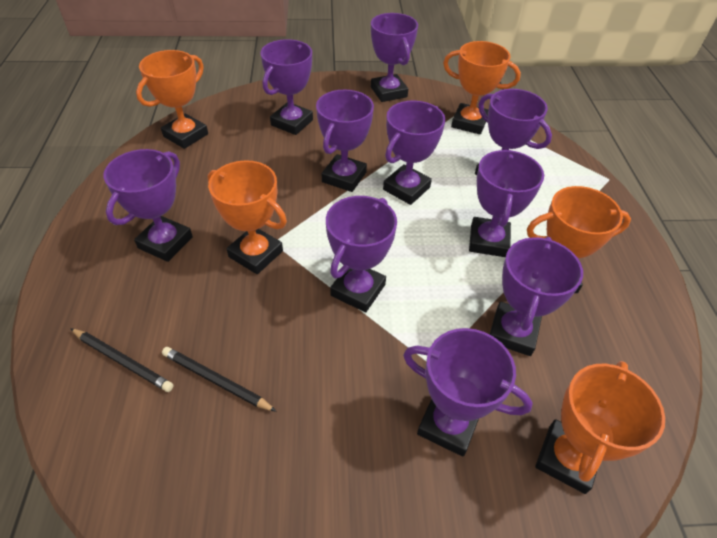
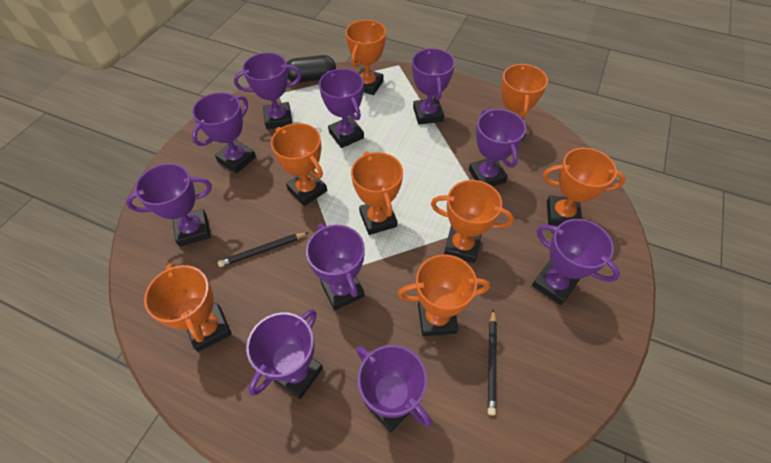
black capsule: 0 -> 1
orange trophy: 5 -> 8

